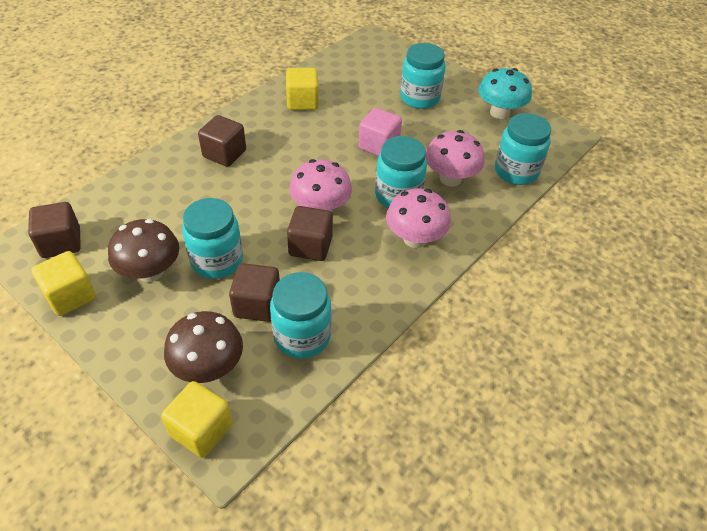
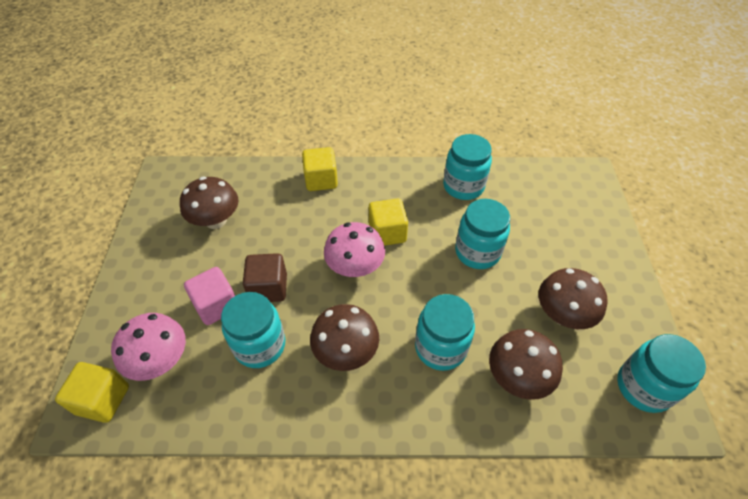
brown cube: 4 -> 1
brown mushroom: 2 -> 4
pink mushroom: 3 -> 2
turquoise mushroom: 1 -> 0

